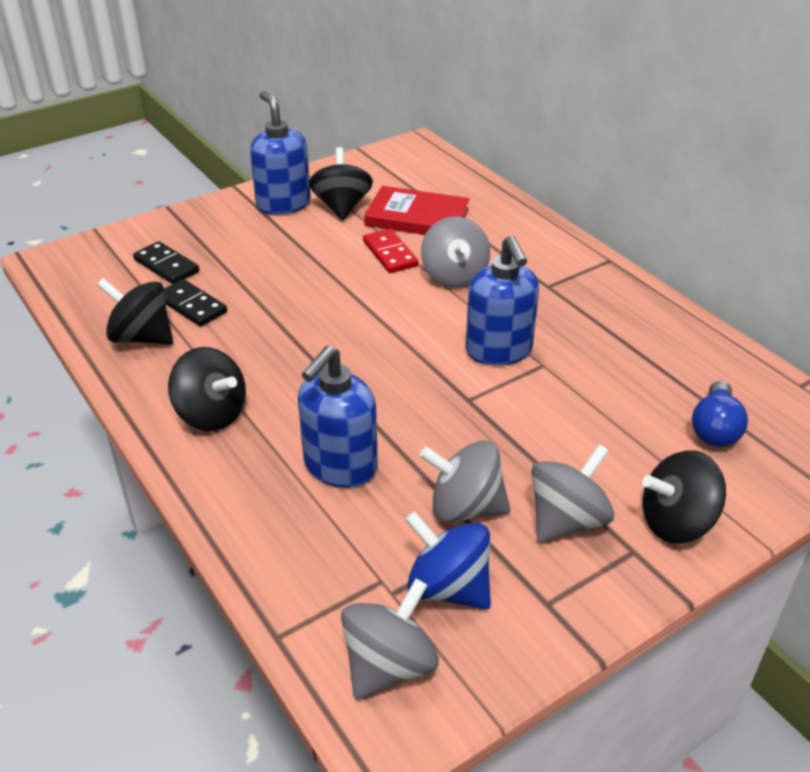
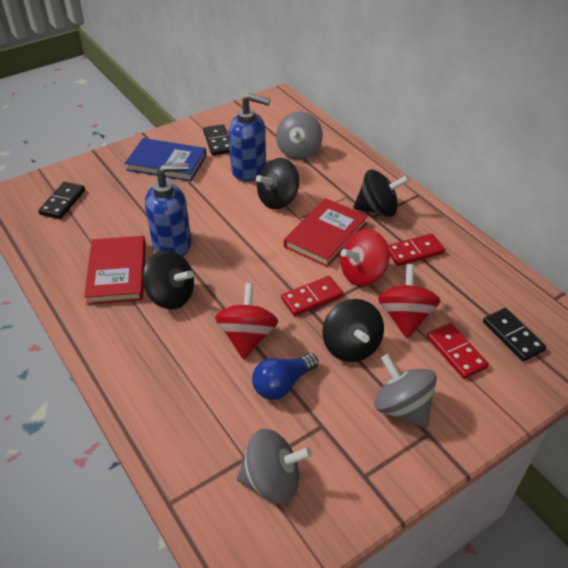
black domino: 2 -> 3
blue book: 0 -> 1
blue soap dispenser: 3 -> 2
blue spinning top: 1 -> 0
grey spinning top: 4 -> 3
red book: 1 -> 2
red domino: 1 -> 3
red spinning top: 0 -> 3

